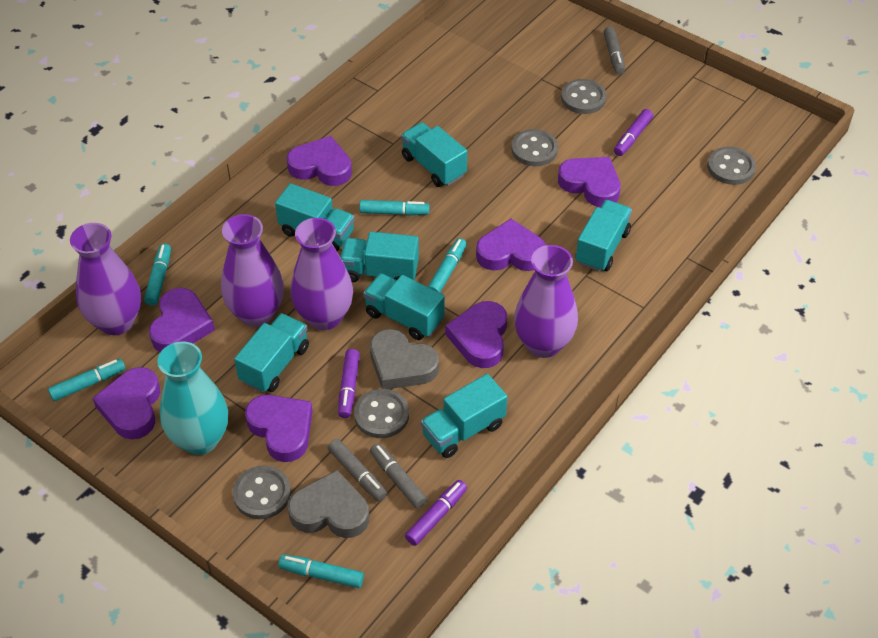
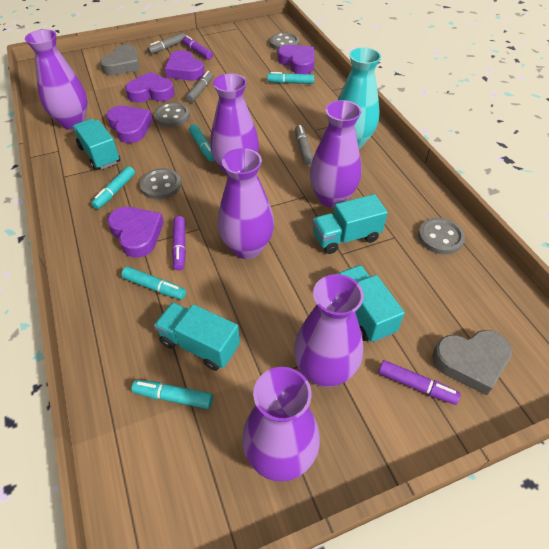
grey button: 5 -> 4
purple heart: 7 -> 5
purple vase: 4 -> 6
turquoise truck: 7 -> 4

